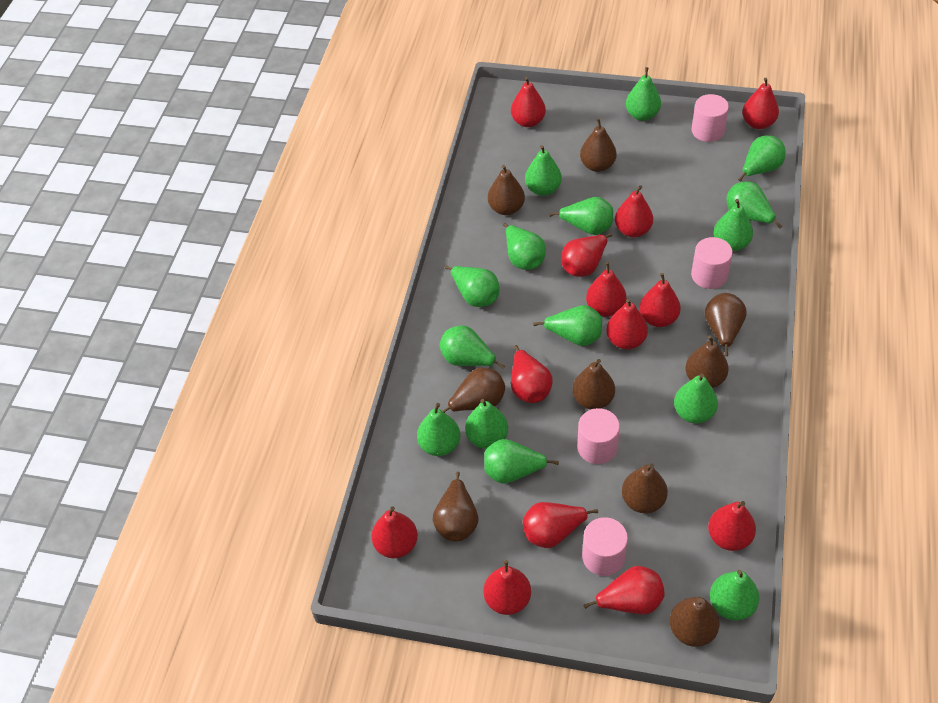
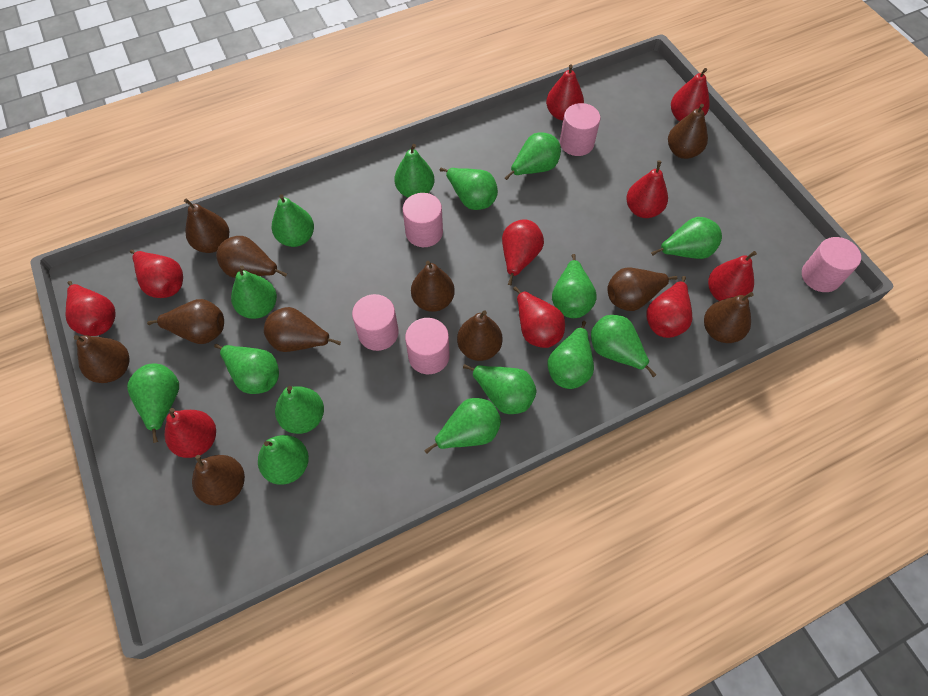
brown pear: 9 -> 11
pink cylinder: 4 -> 5
red pear: 13 -> 10

